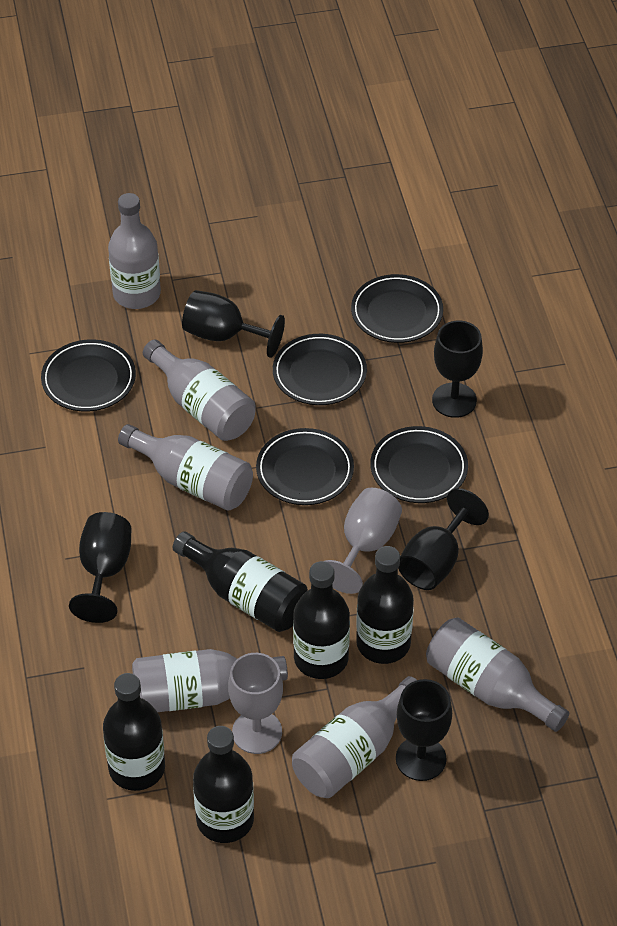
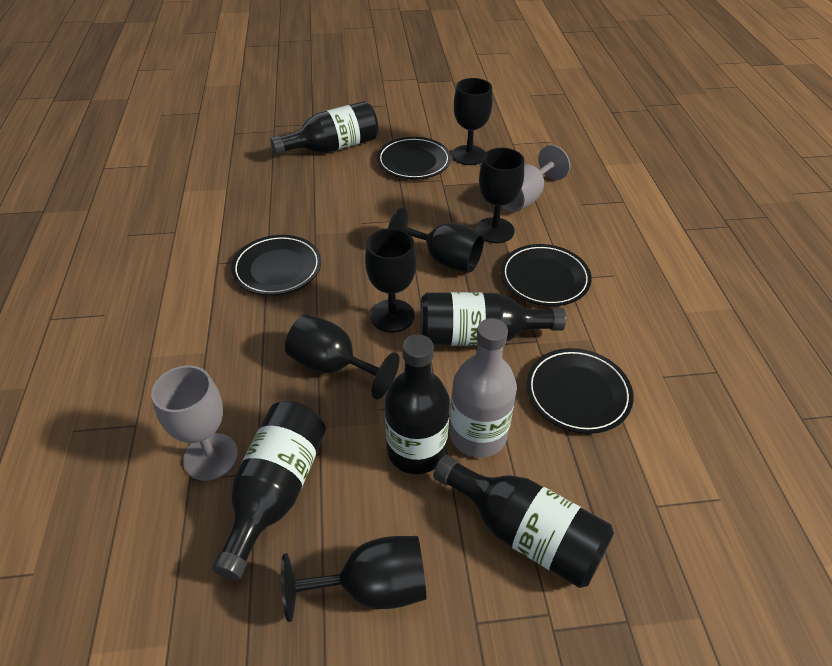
black goblet: 5 -> 6
black plate: 5 -> 4
grey bottle: 6 -> 1

